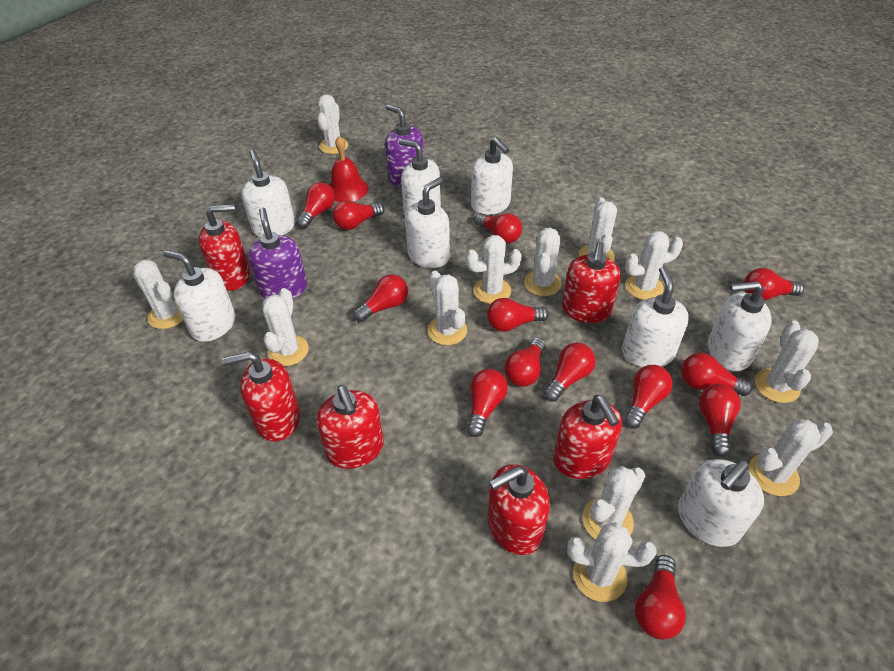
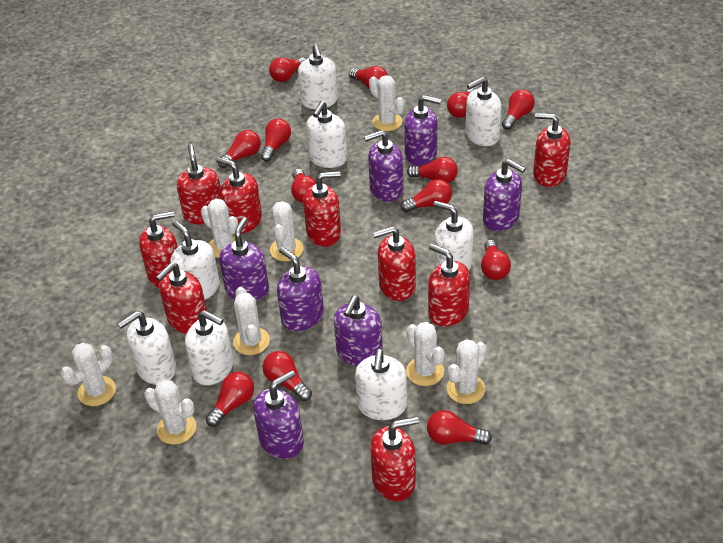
purple soap dispenser: 2 -> 7
red bell: 1 -> 0
red soap dispenser: 6 -> 9
white cactus: 12 -> 8

